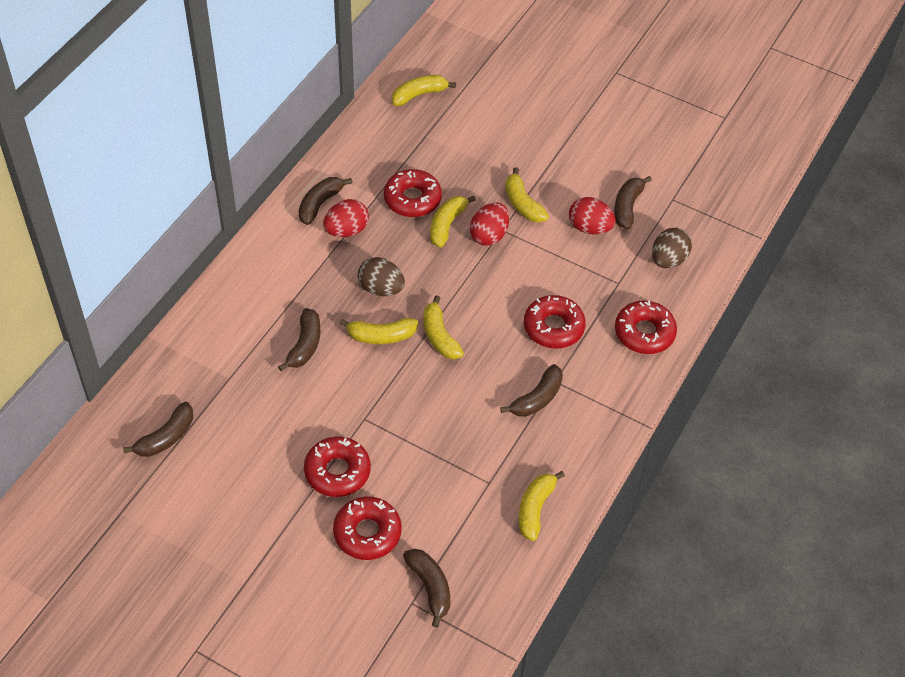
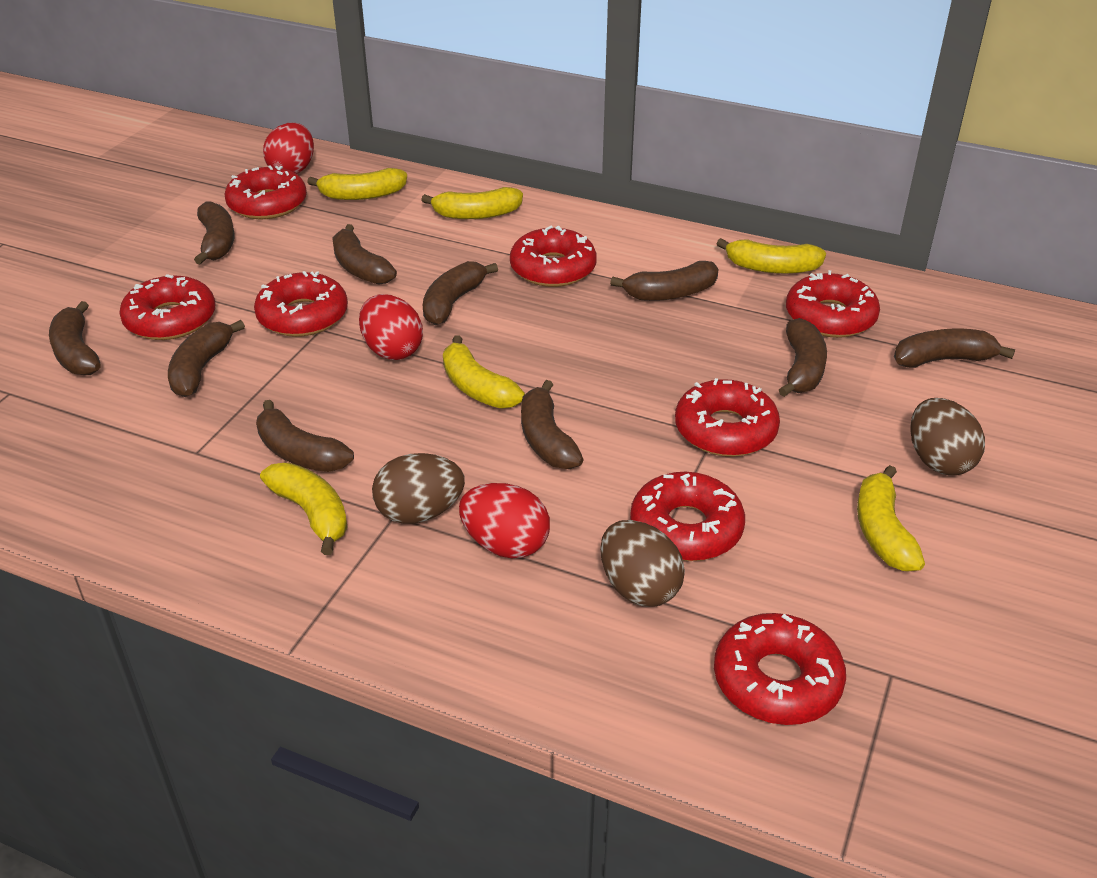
brown banana: 6 -> 10
brown egg: 2 -> 3
red donut: 5 -> 8

